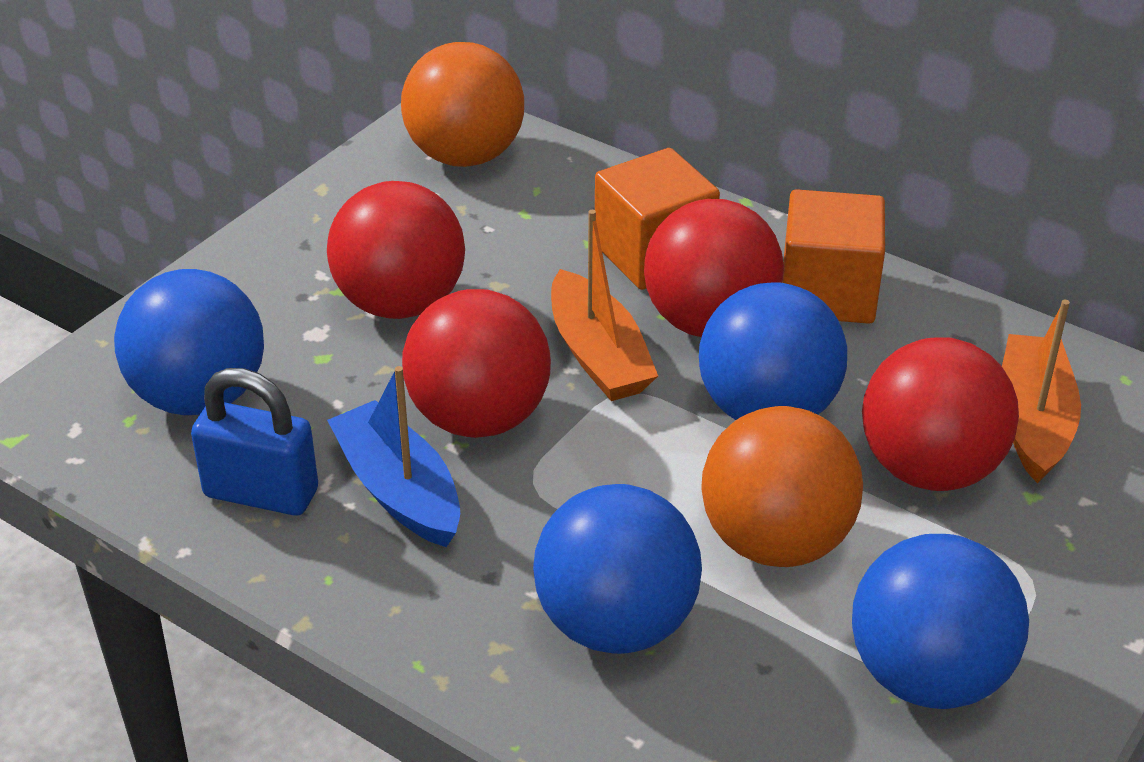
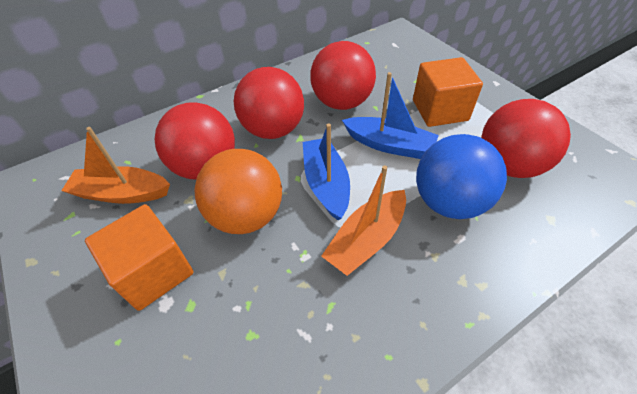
blue ball: 4 -> 1
blue boat: 1 -> 2
blue padlock: 1 -> 0
orange ball: 2 -> 1

